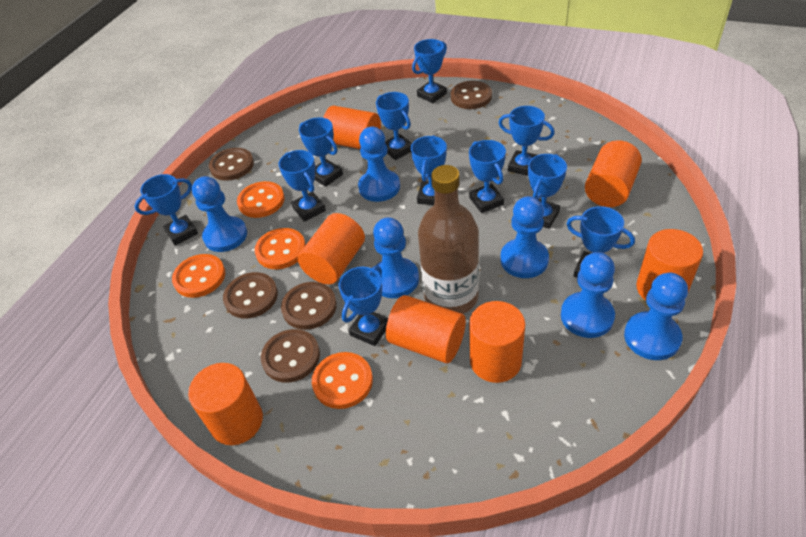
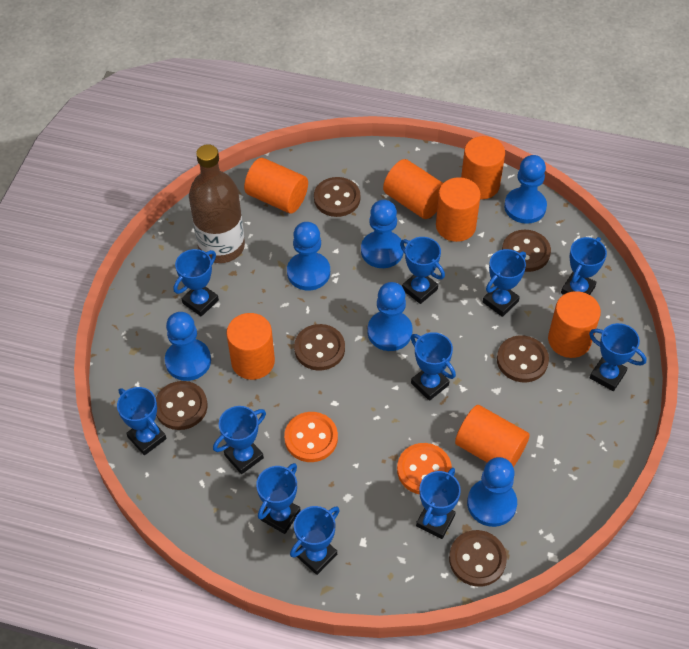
brown button: 5 -> 6
orange button: 4 -> 2

